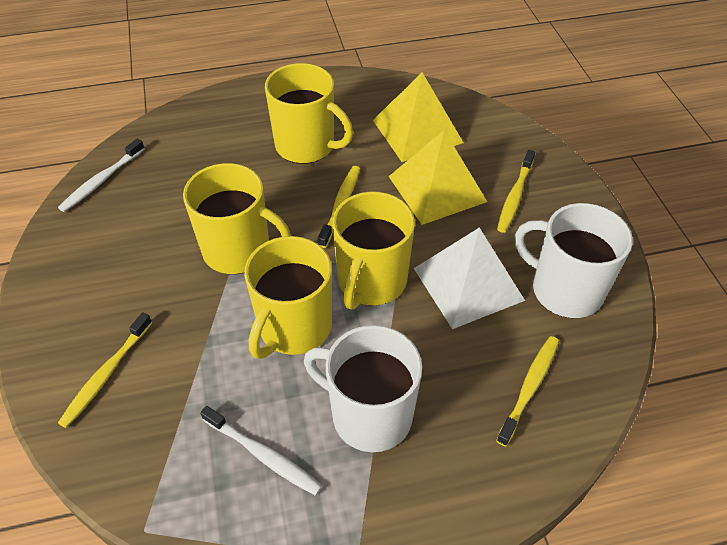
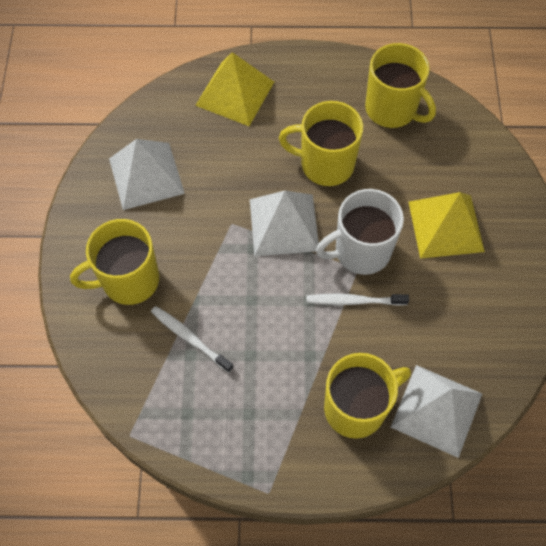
white mug: 2 -> 1
white pyramid: 1 -> 3
yellow toothbrush: 4 -> 0

